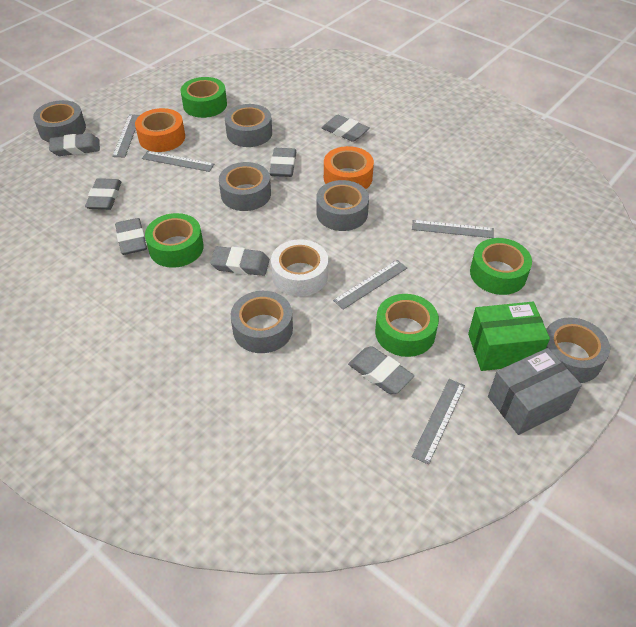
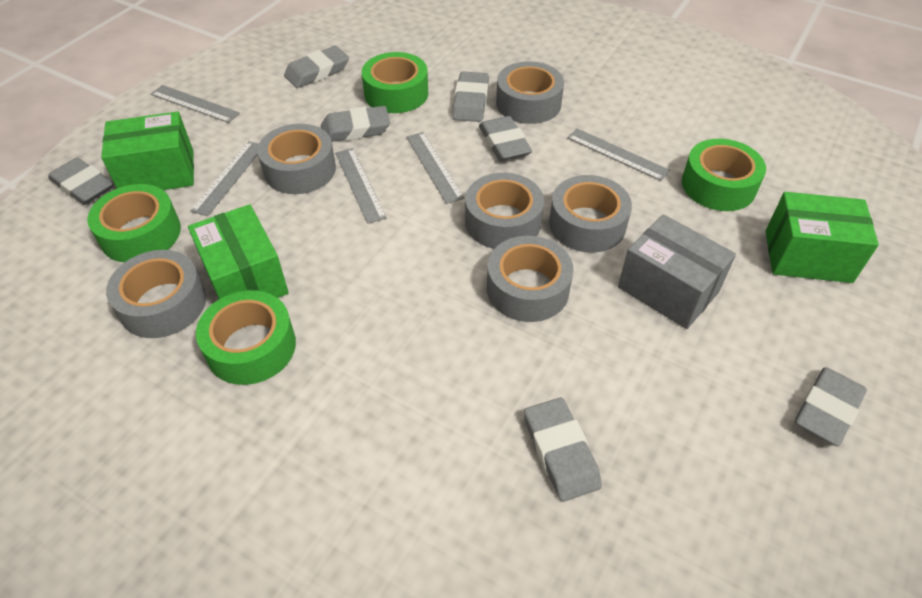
green box: 1 -> 3
orange tape: 2 -> 0
white tape: 1 -> 0

